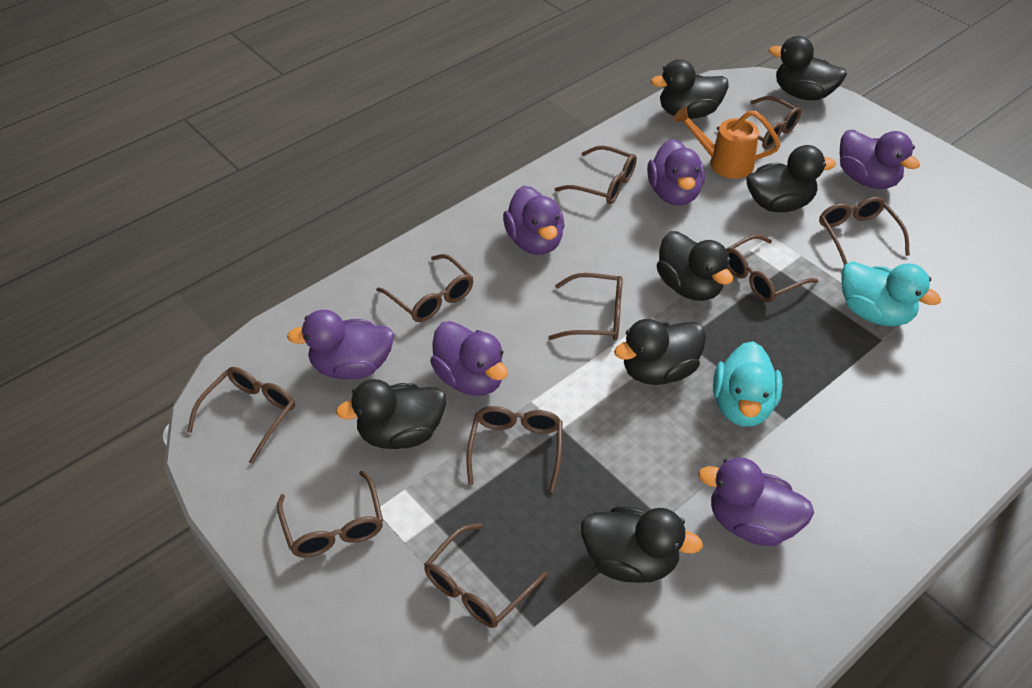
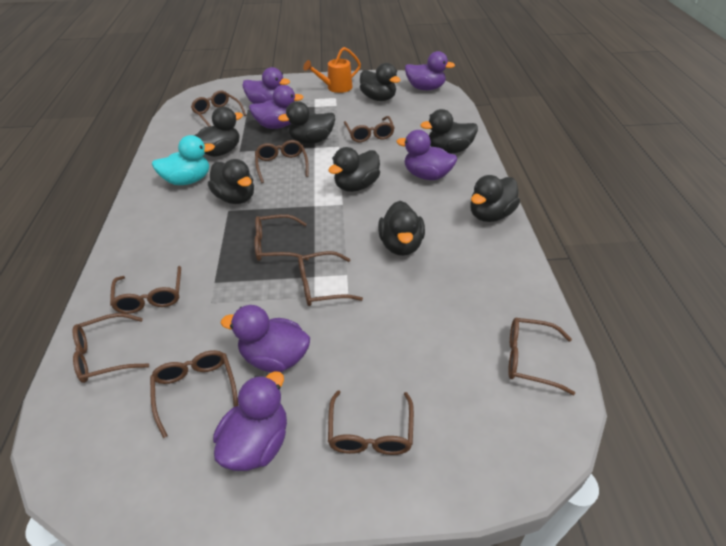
black duck: 7 -> 8
turquoise duck: 2 -> 1

